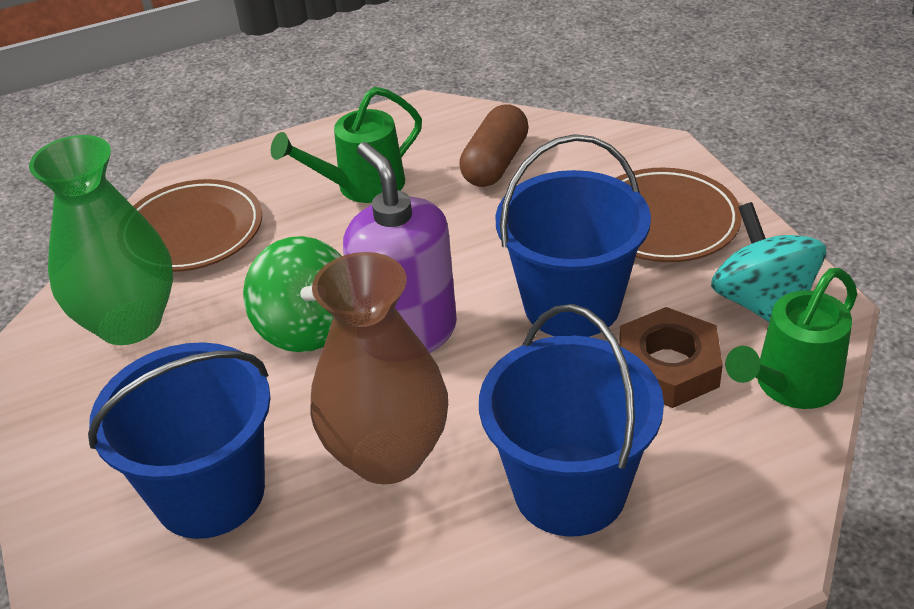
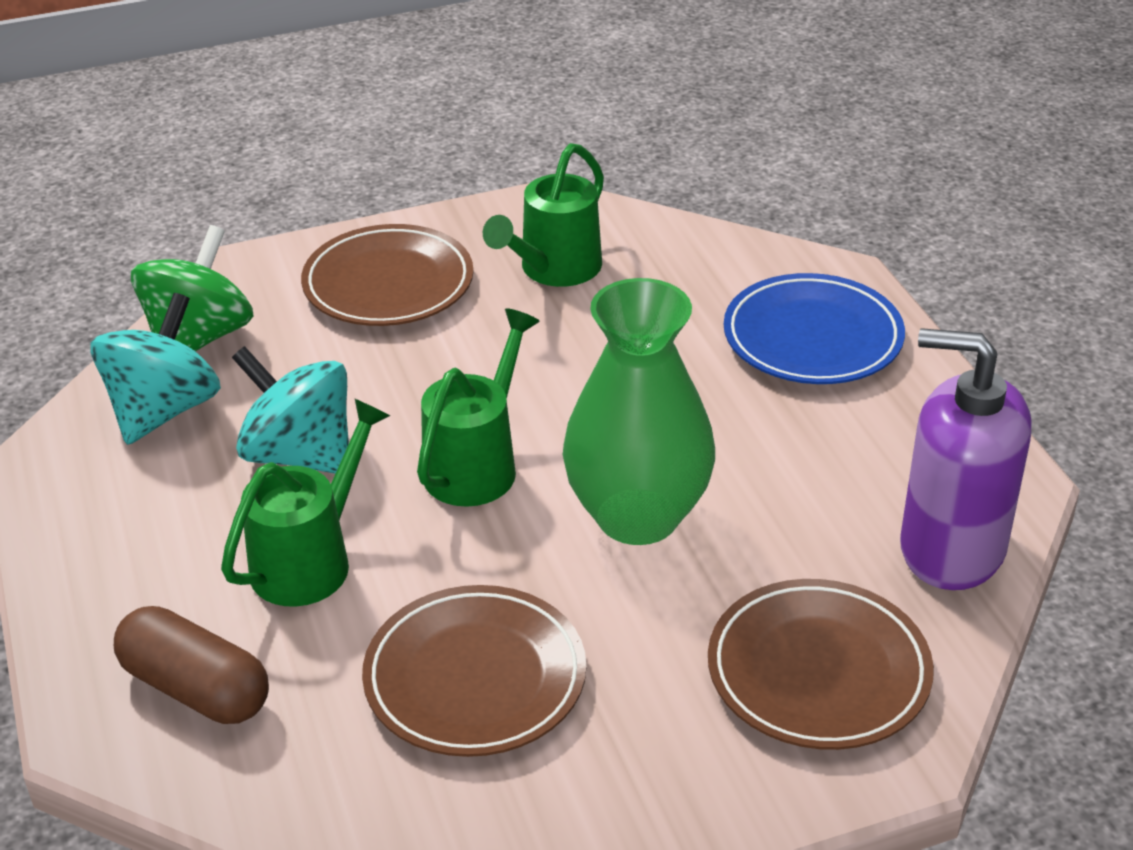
blue bucket: 3 -> 0
blue plate: 0 -> 1
brown nut: 1 -> 0
brown plate: 2 -> 3
brown vase: 1 -> 0
green watering can: 2 -> 3
turquoise spinning top: 1 -> 2

